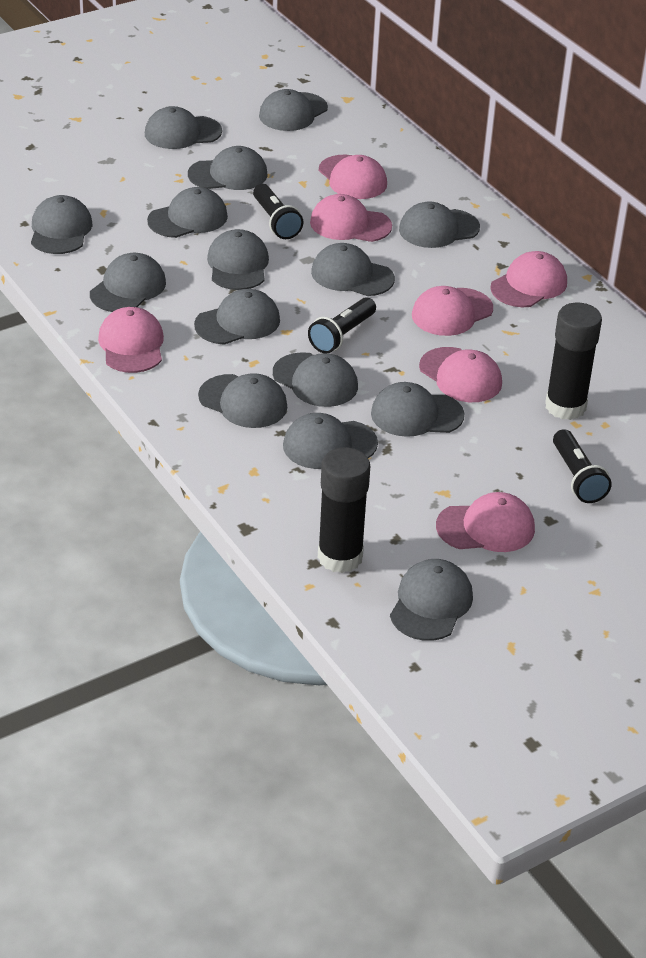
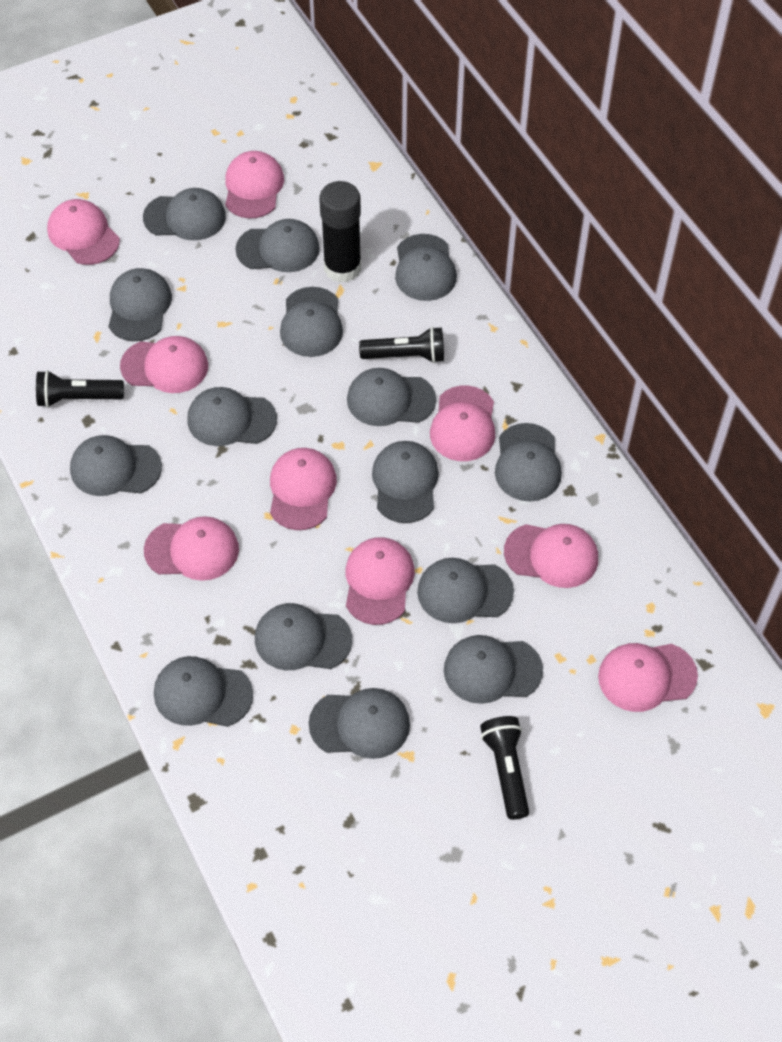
black glue stick: 2 -> 1
pink cap: 7 -> 9

